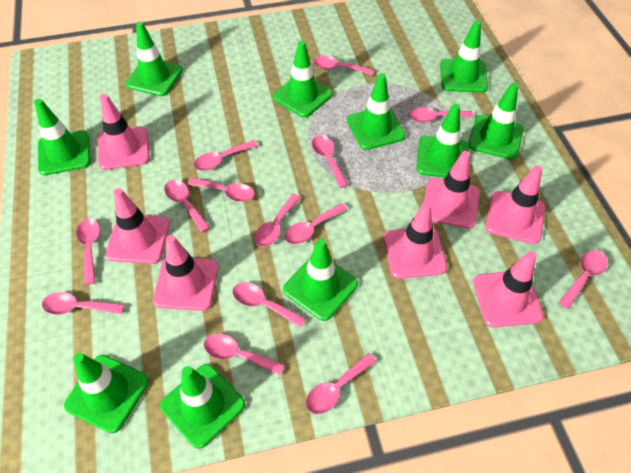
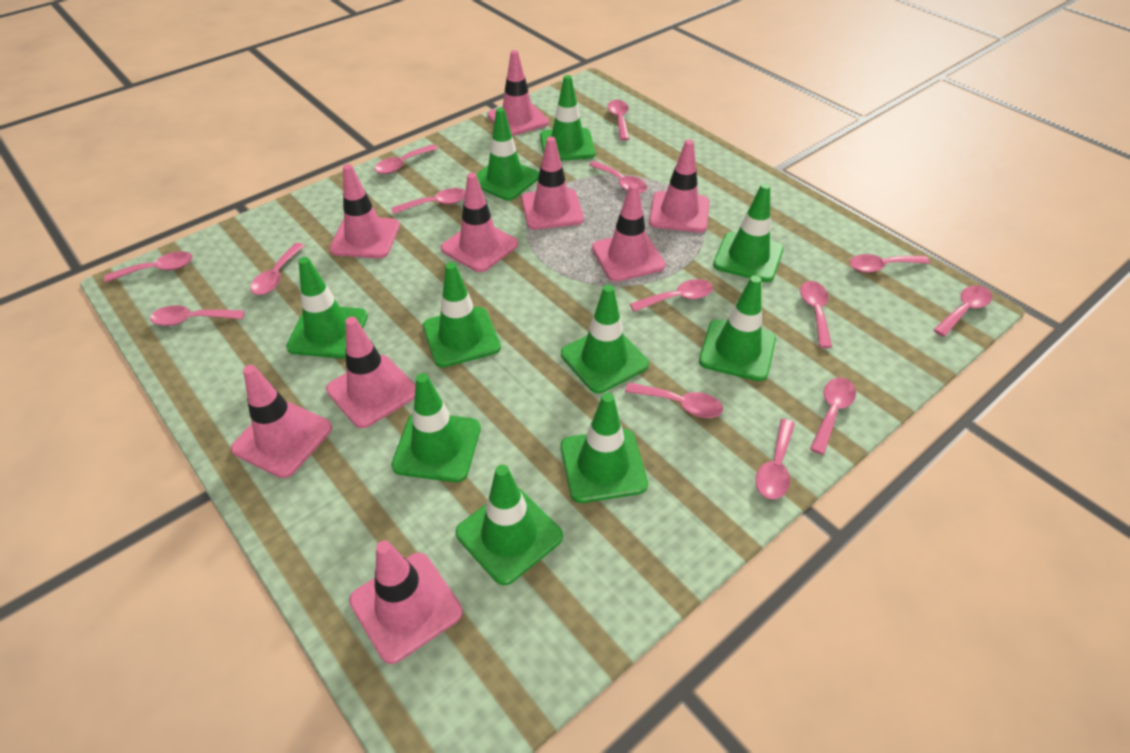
pink traffic cone: 7 -> 9

